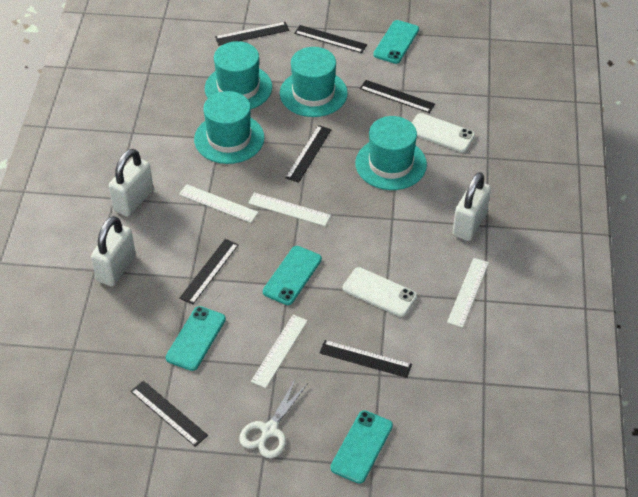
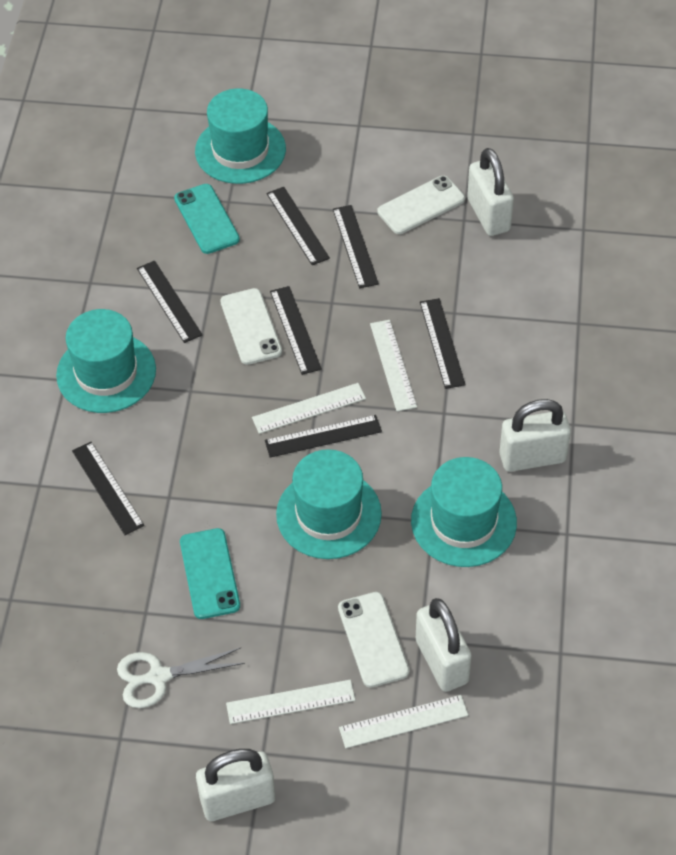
turquoise phone: 4 -> 2
white padlock: 3 -> 4
white phone: 2 -> 3

